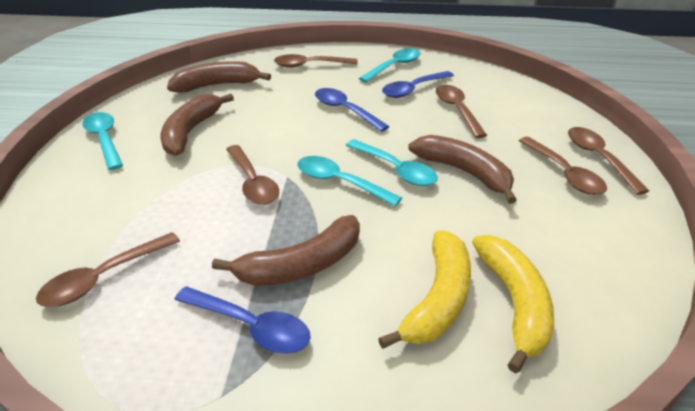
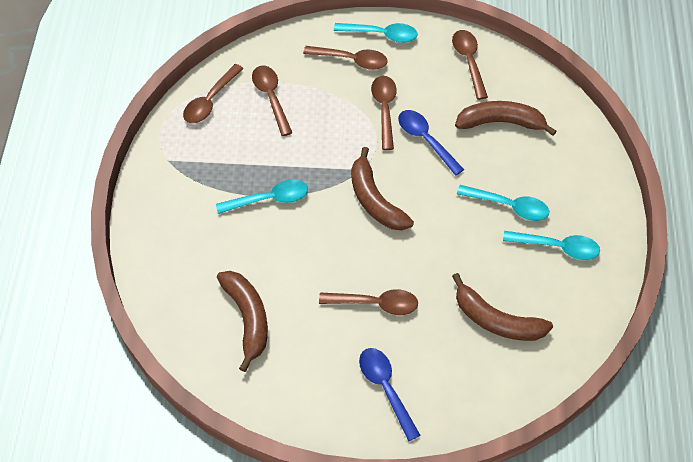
blue spoon: 3 -> 2
yellow banana: 2 -> 0

